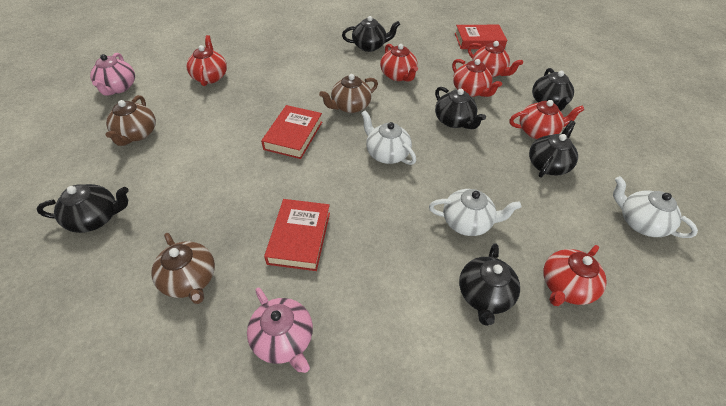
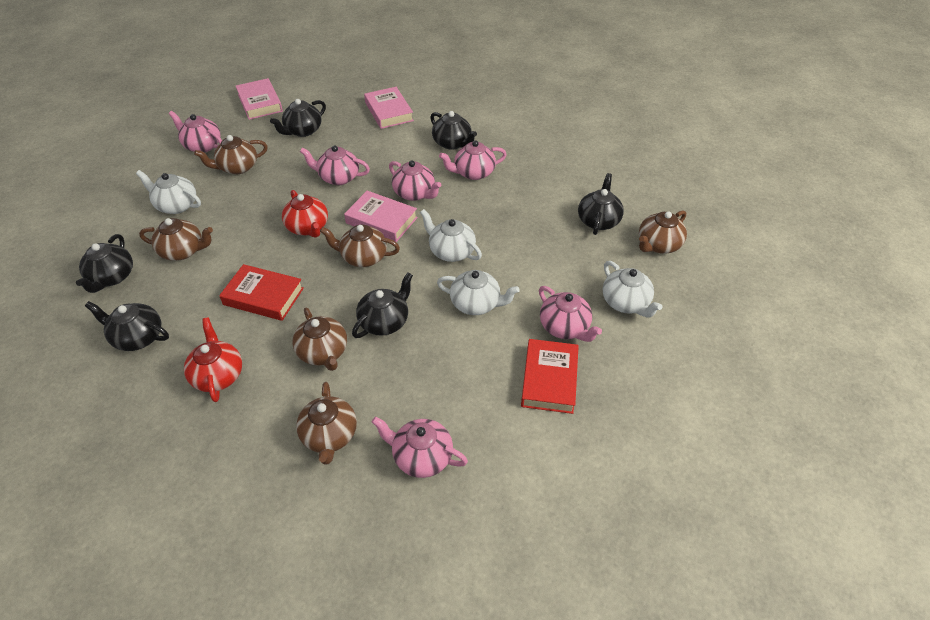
brown teapot: 3 -> 6
pink book: 0 -> 3
pink teapot: 2 -> 6
red book: 3 -> 2
red teapot: 6 -> 2
white teapot: 3 -> 4

